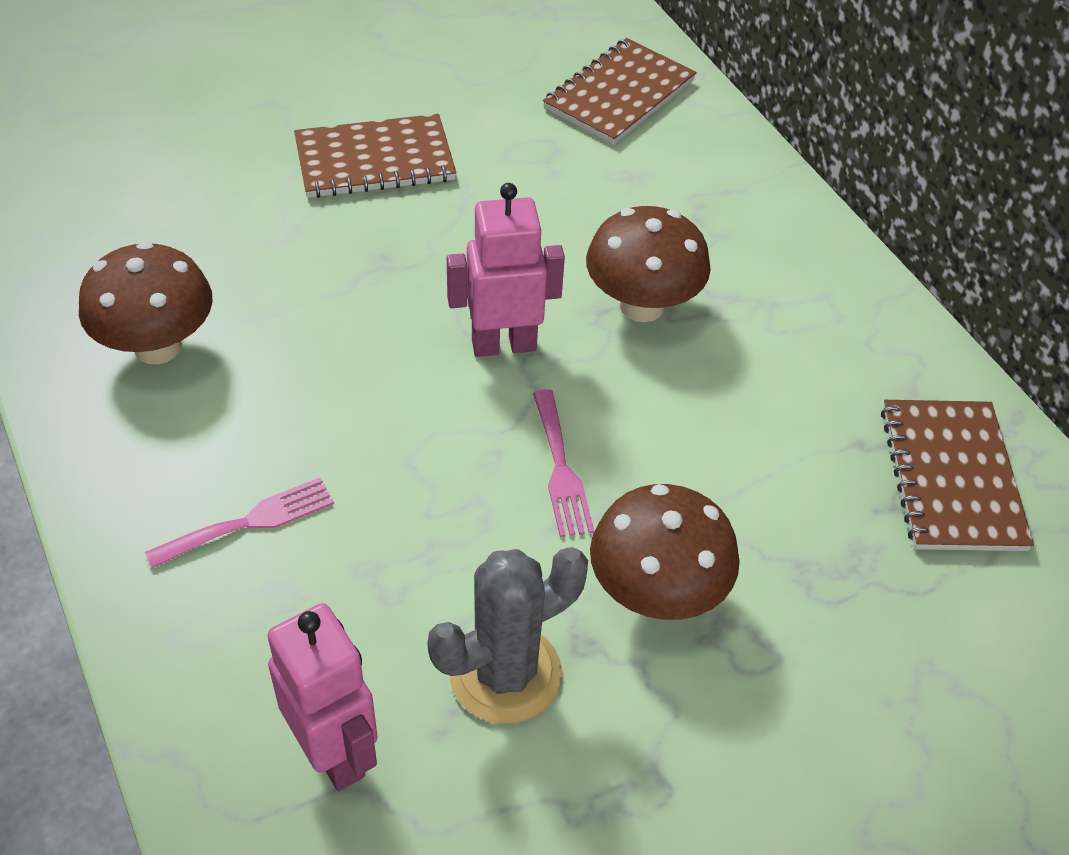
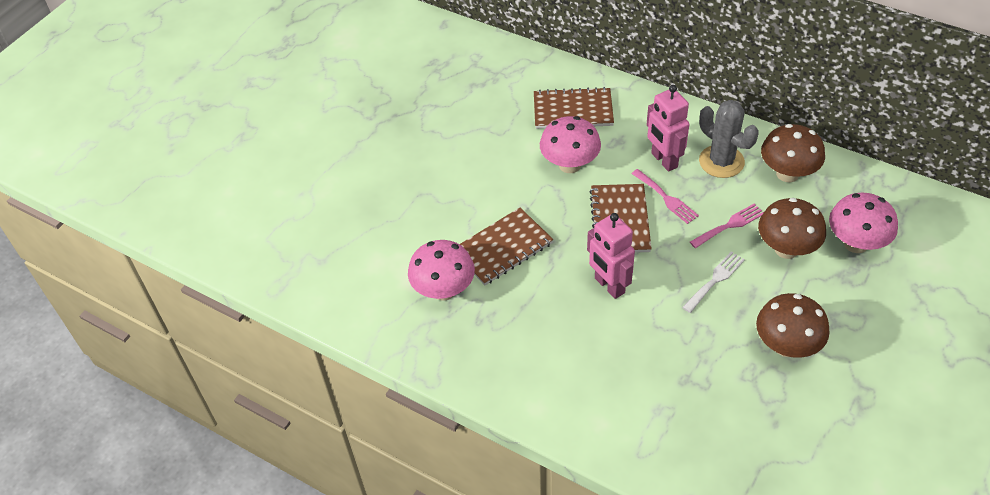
pink mushroom: 0 -> 3
white fork: 0 -> 1

